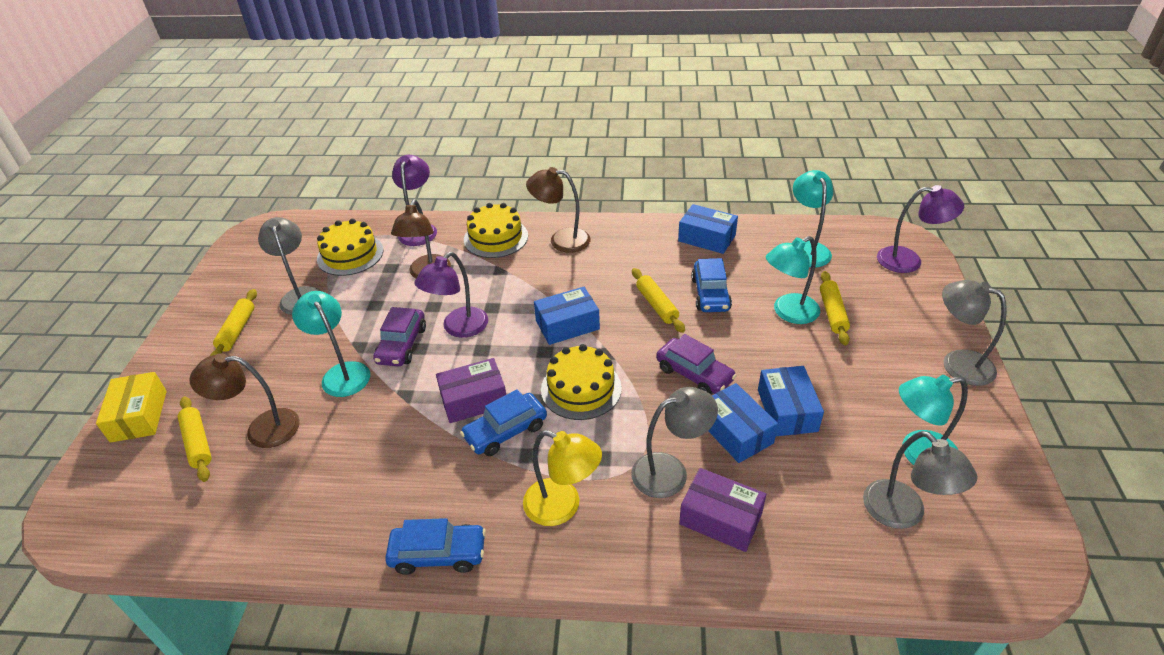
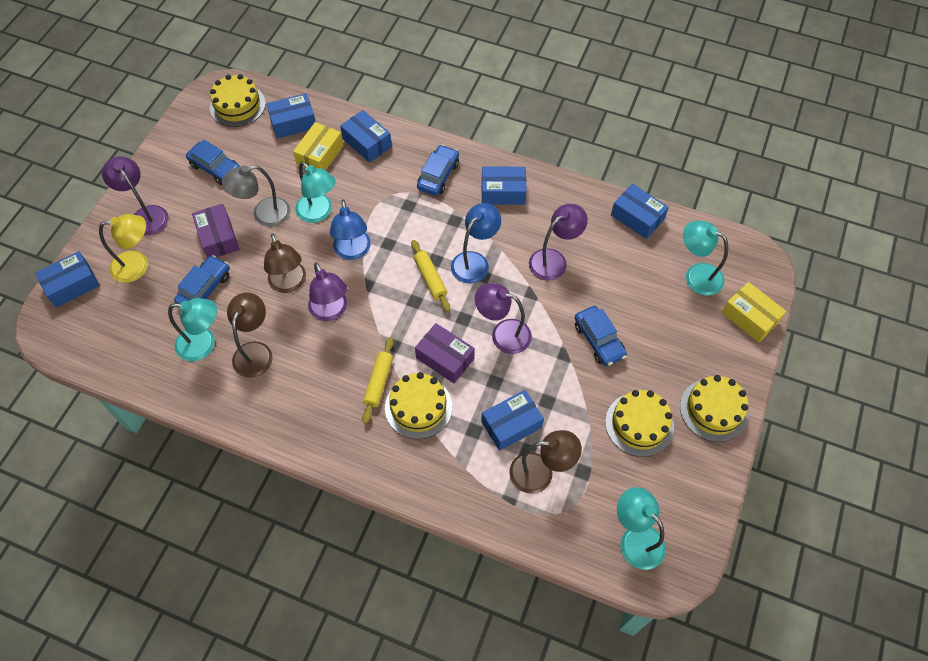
blue box: 4 -> 6
blue car: 3 -> 4
blue lamp: 0 -> 2
grey lamp: 4 -> 1
purple car: 2 -> 0
purple lamp: 3 -> 4
yellow box: 1 -> 2
yellow cake: 3 -> 4
yellow rolling pin: 4 -> 2

